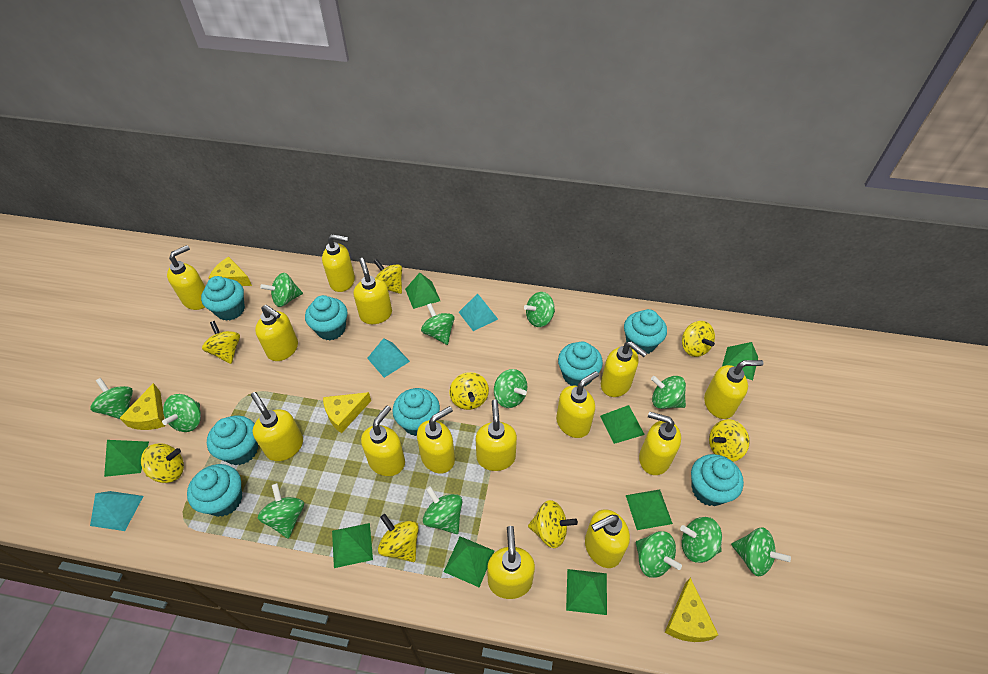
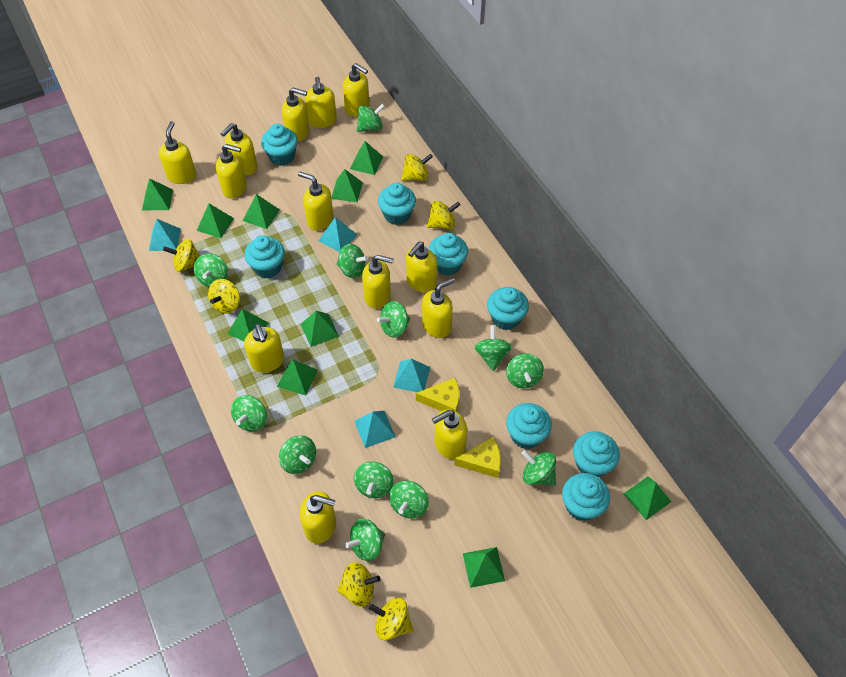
green pyramid: 8 -> 10
turquoise pyramid: 3 -> 4
yellow cheese: 4 -> 2
yellow soap dispenser: 14 -> 13
yellow spinning top: 8 -> 6

